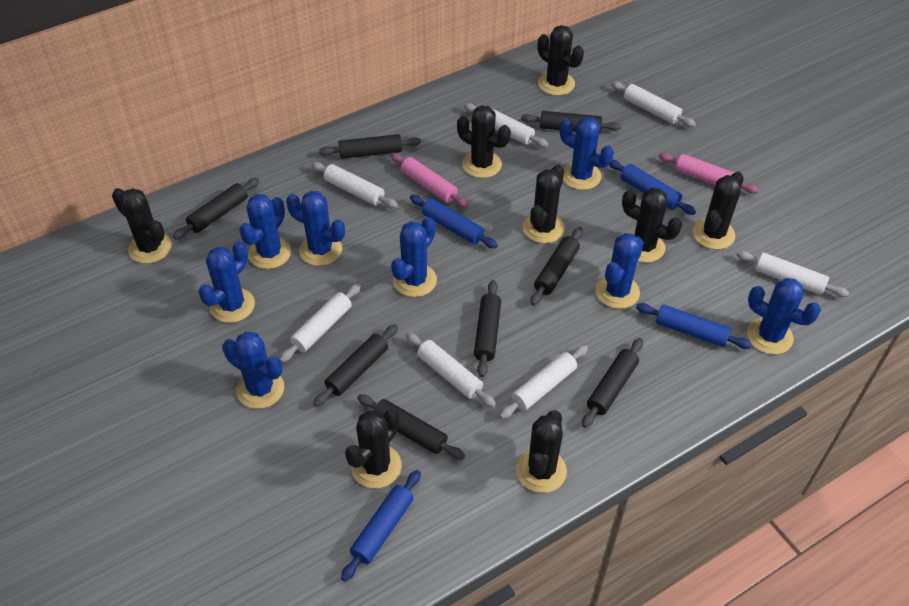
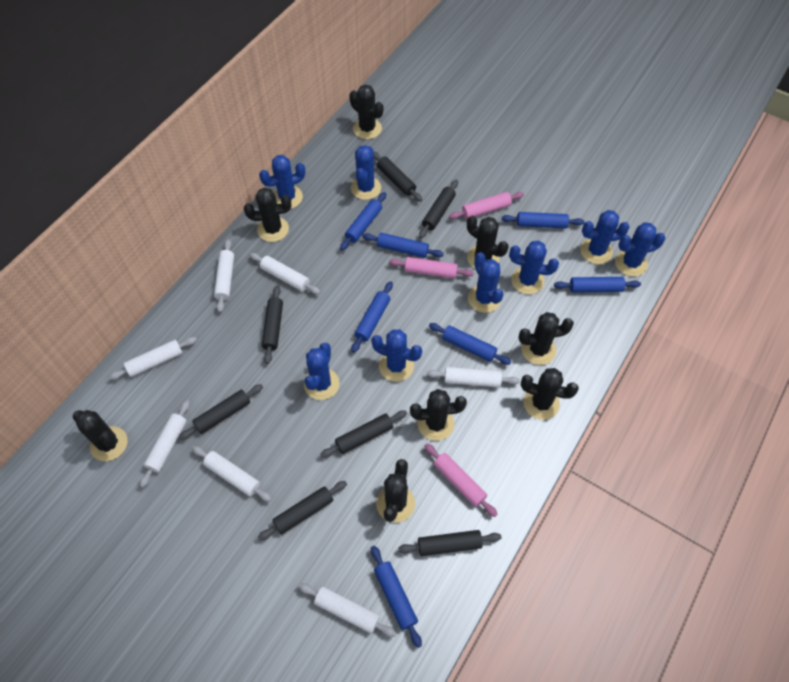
black rolling pin: 8 -> 7
blue rolling pin: 4 -> 7
pink rolling pin: 2 -> 3

